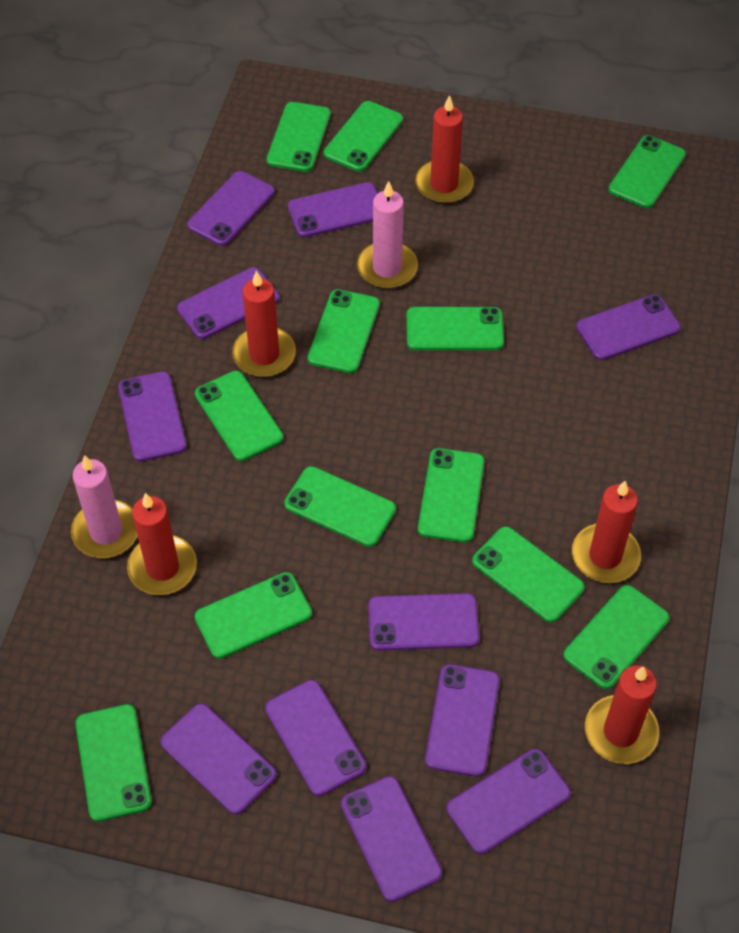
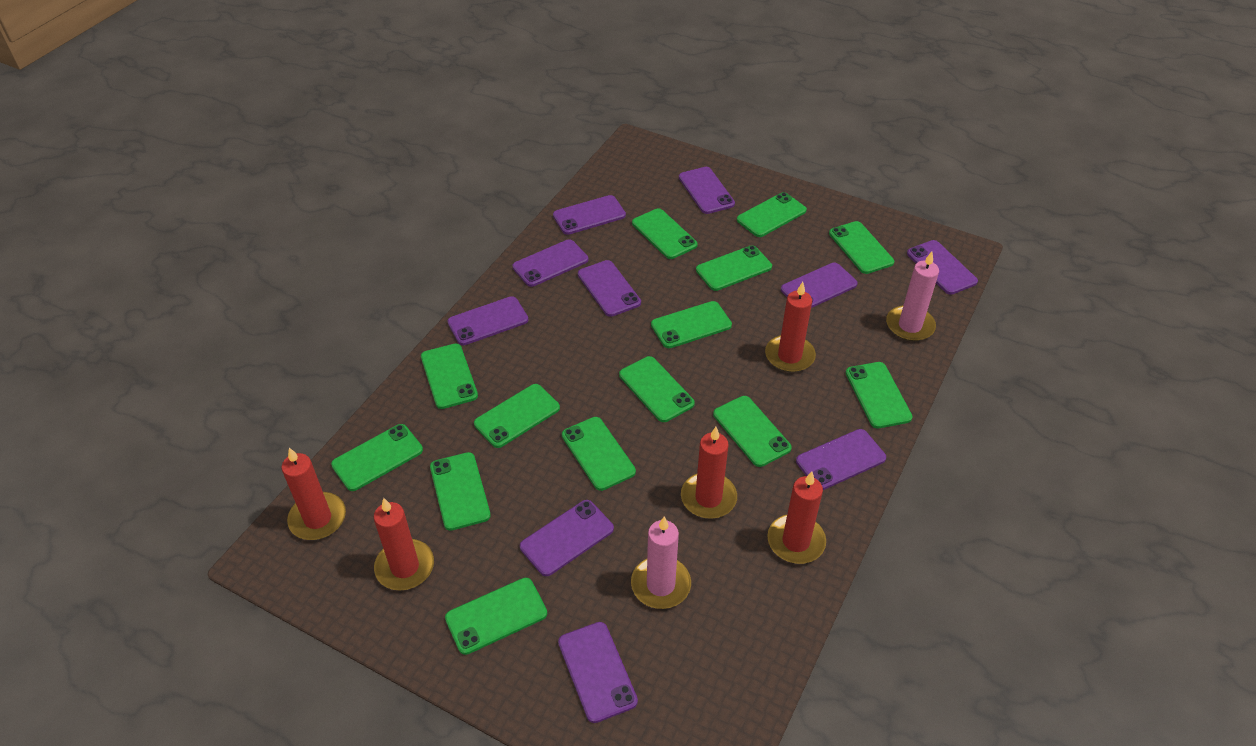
green phone: 12 -> 14
purple phone: 11 -> 10

